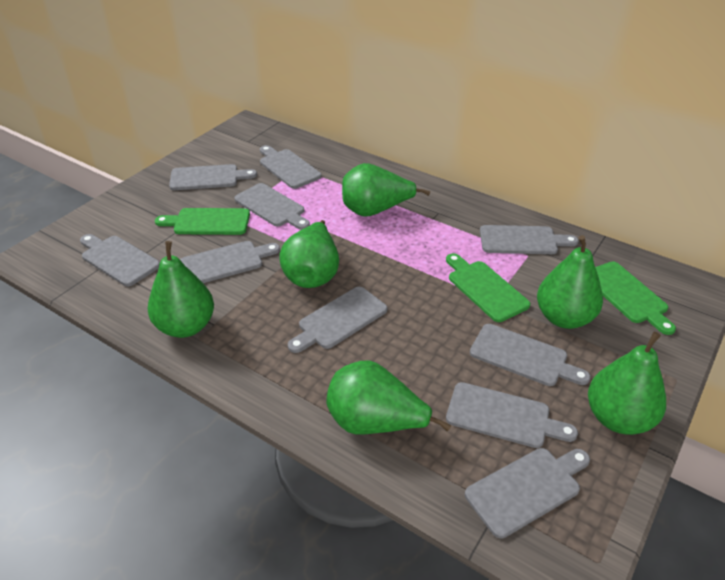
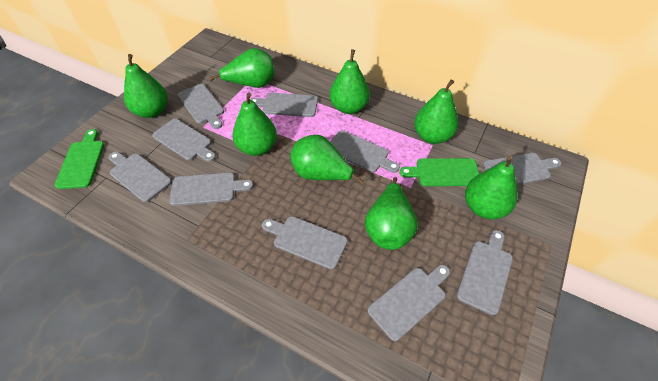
green cutting board: 3 -> 2
green pear: 6 -> 8

